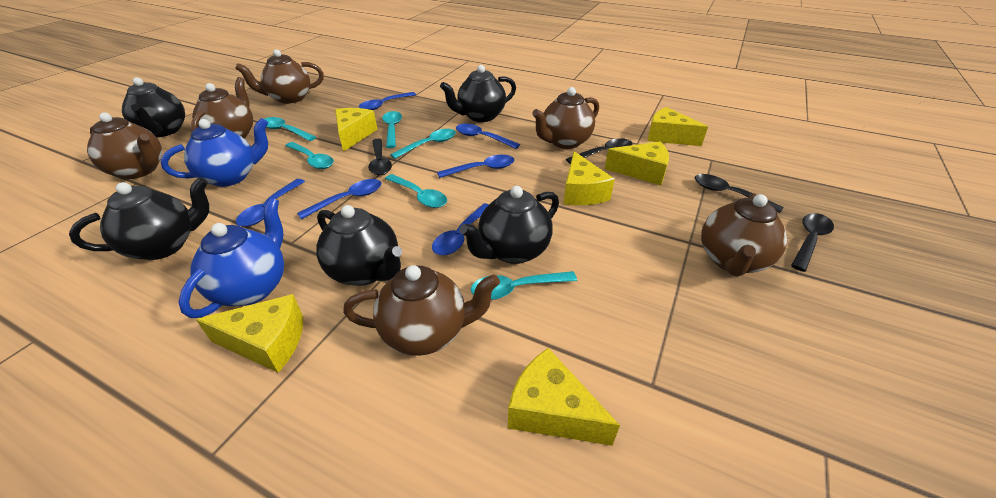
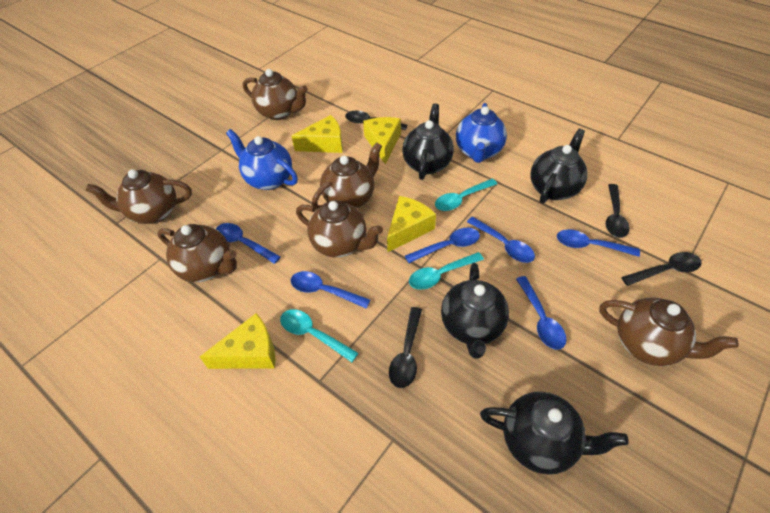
black teapot: 5 -> 4
turquoise spoon: 6 -> 3
yellow cheese: 6 -> 4

